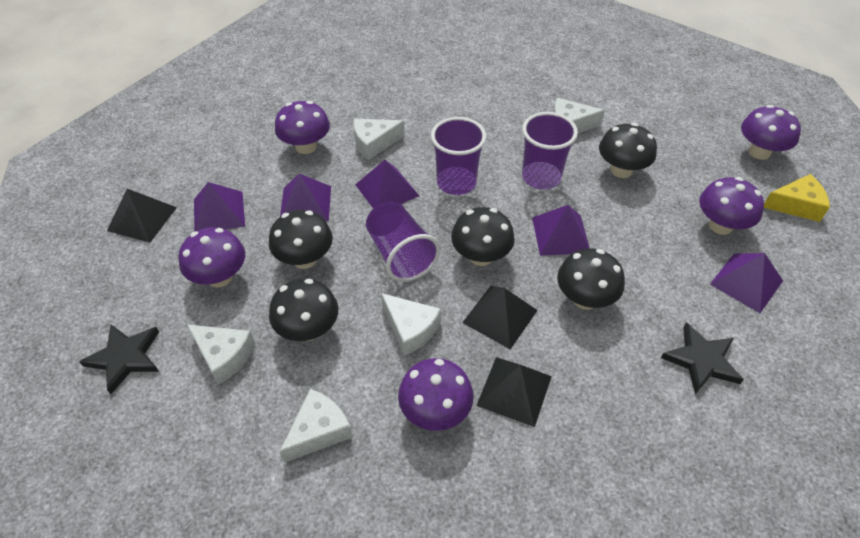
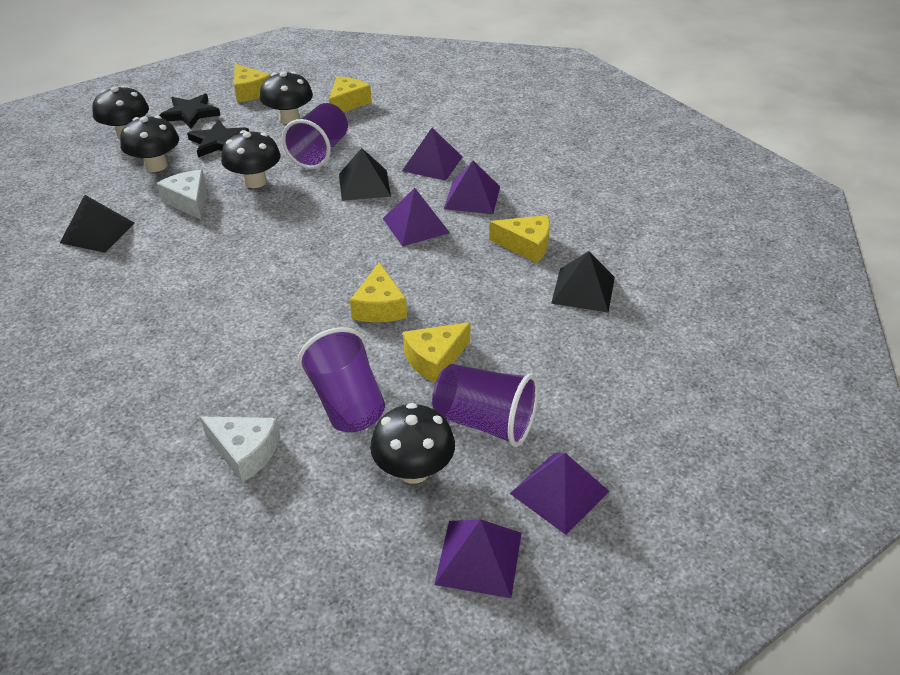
purple mushroom: 5 -> 0
white cheese: 5 -> 2
yellow cheese: 1 -> 5

